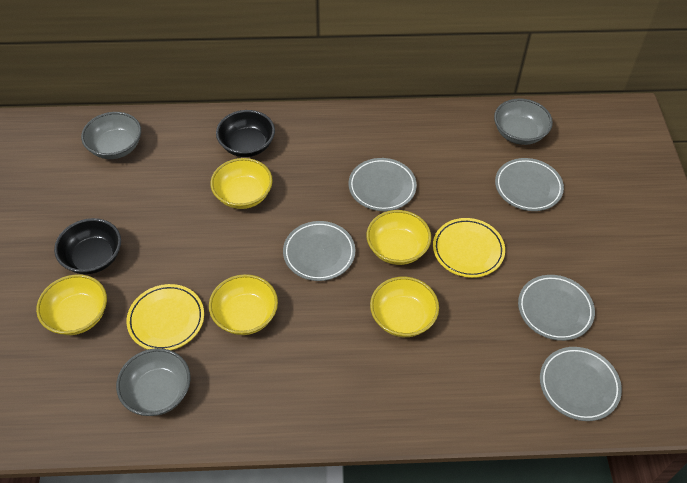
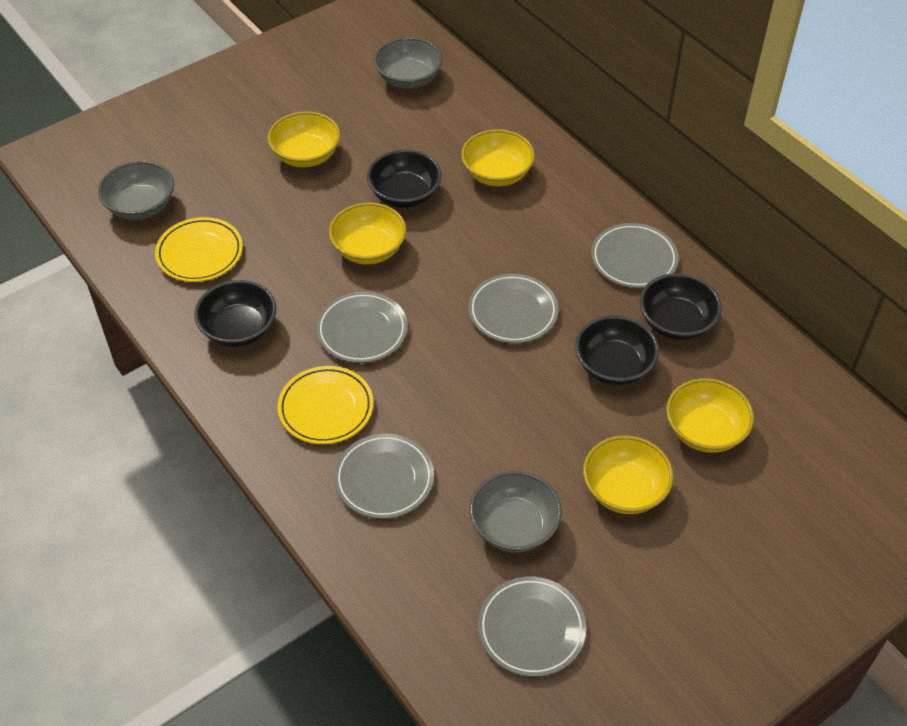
black bowl: 2 -> 4

